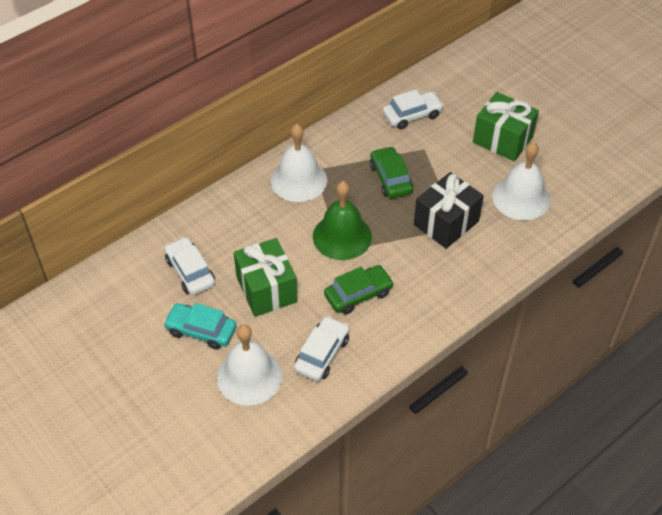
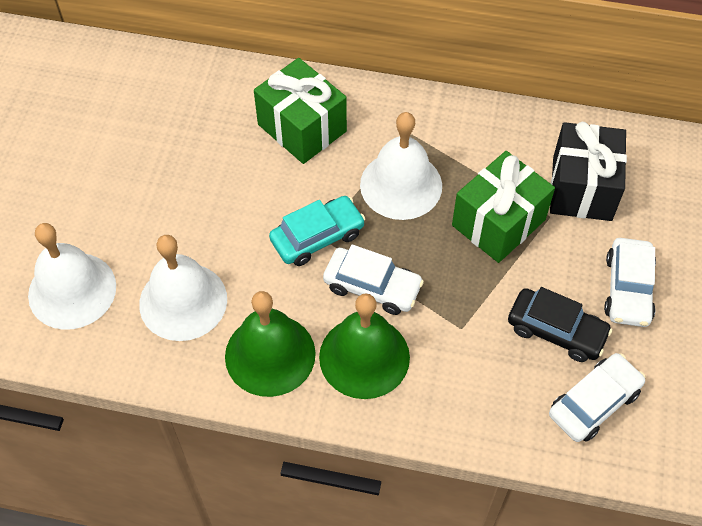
black car: 0 -> 1
green bell: 1 -> 2
green car: 2 -> 0

